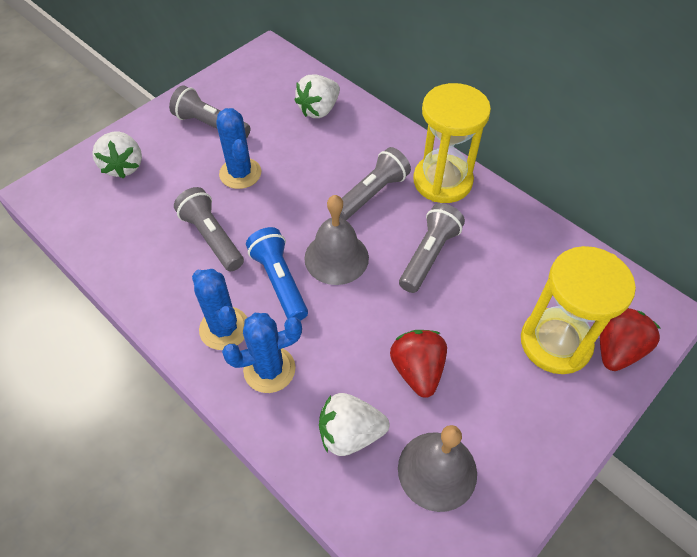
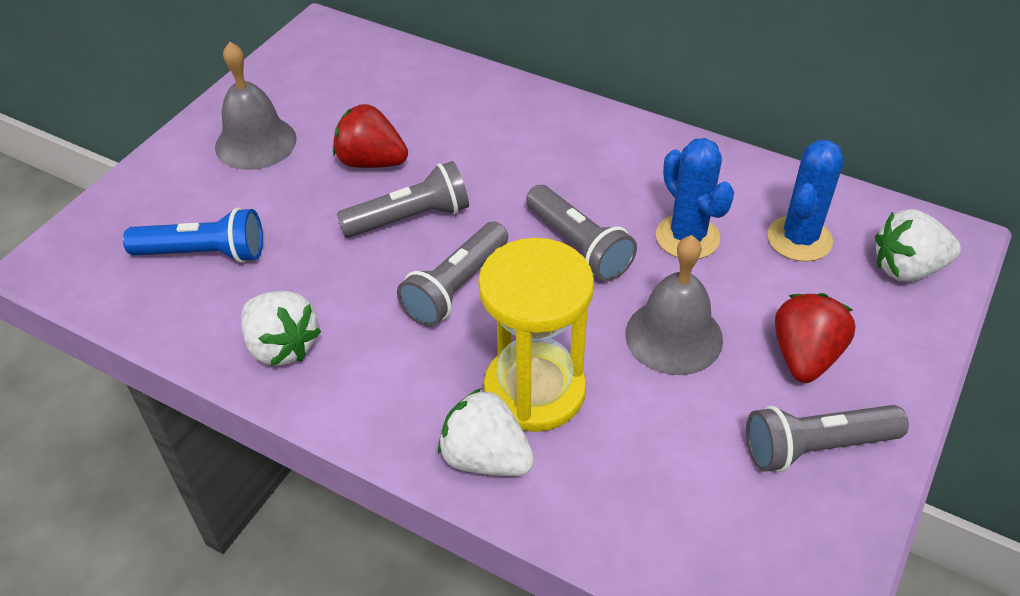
blue cactus: 3 -> 2
yellow hourglass: 2 -> 1

